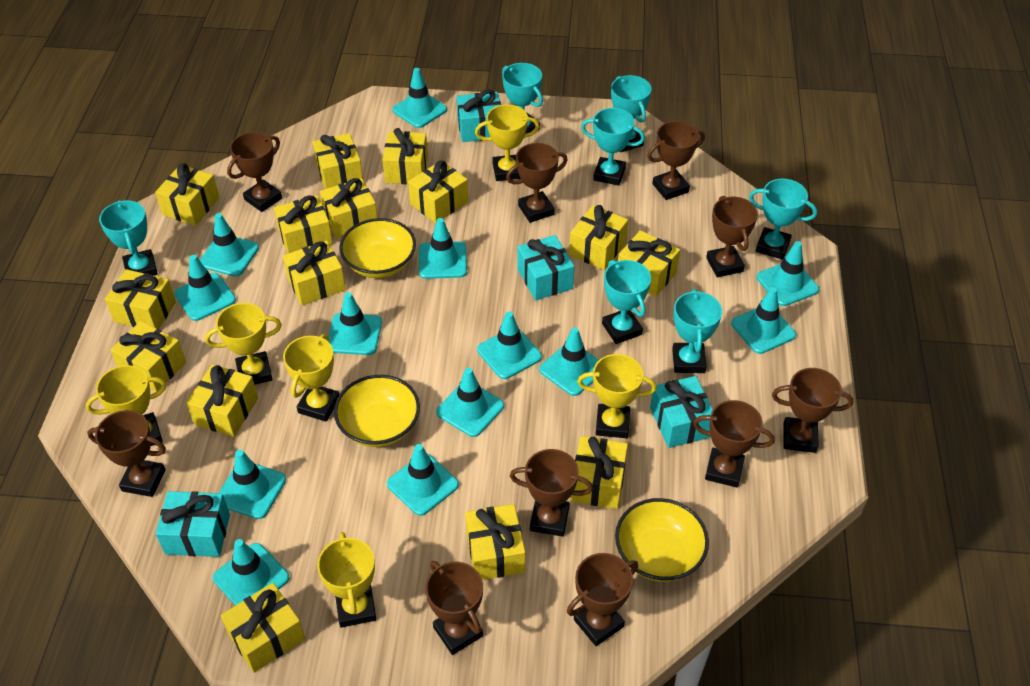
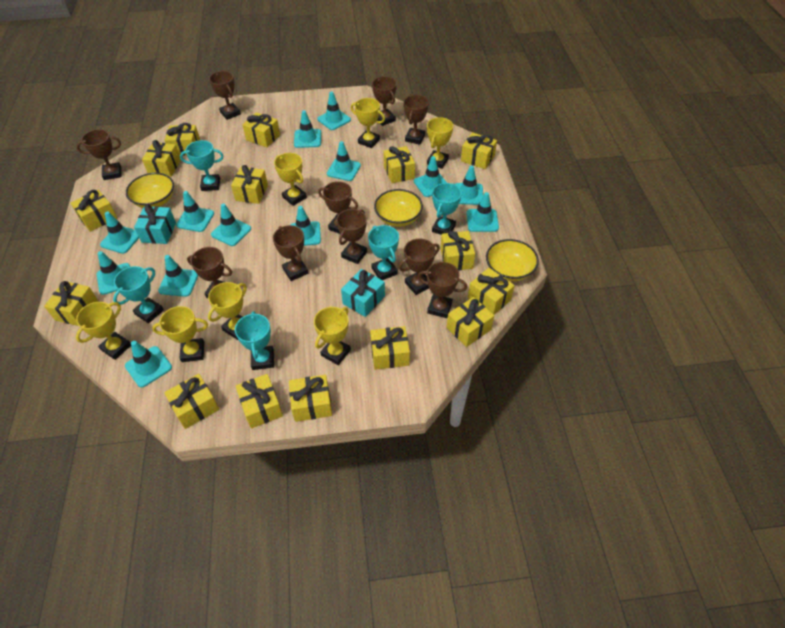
turquoise gift: 4 -> 2
turquoise trophy: 7 -> 5
yellow trophy: 6 -> 7

